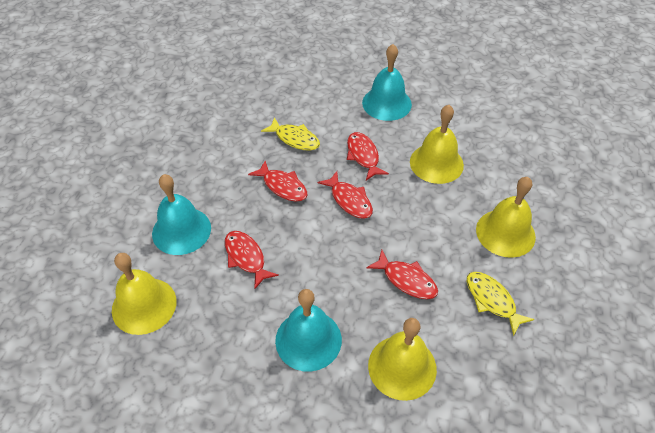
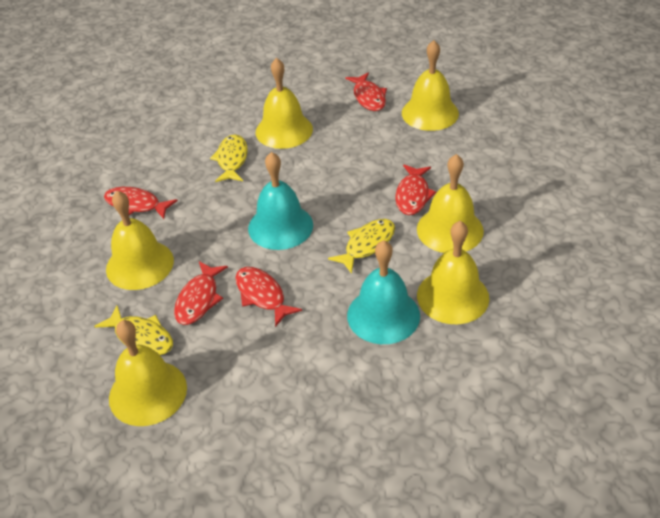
turquoise bell: 3 -> 2
yellow bell: 4 -> 6
yellow fish: 2 -> 3

